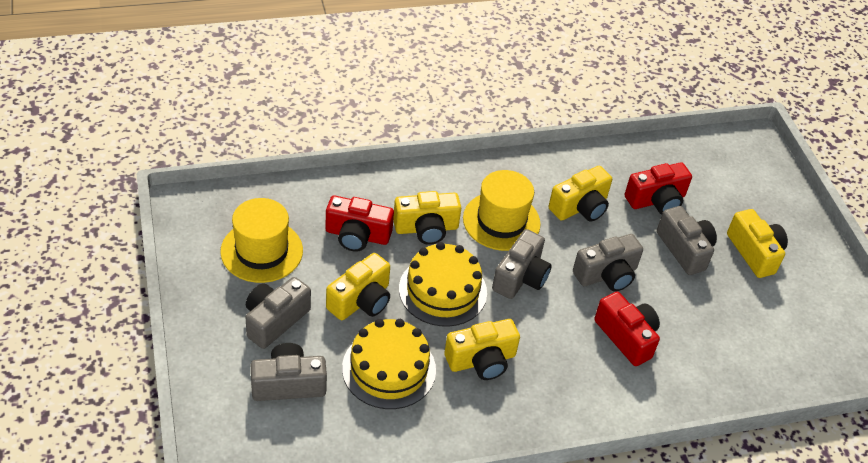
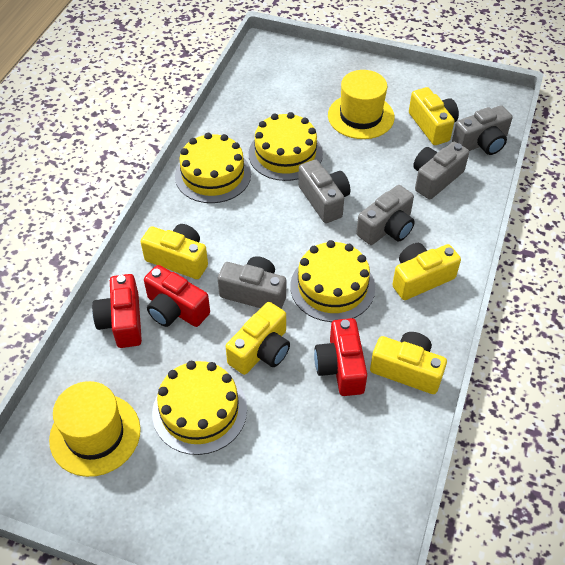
yellow cake: 2 -> 4

